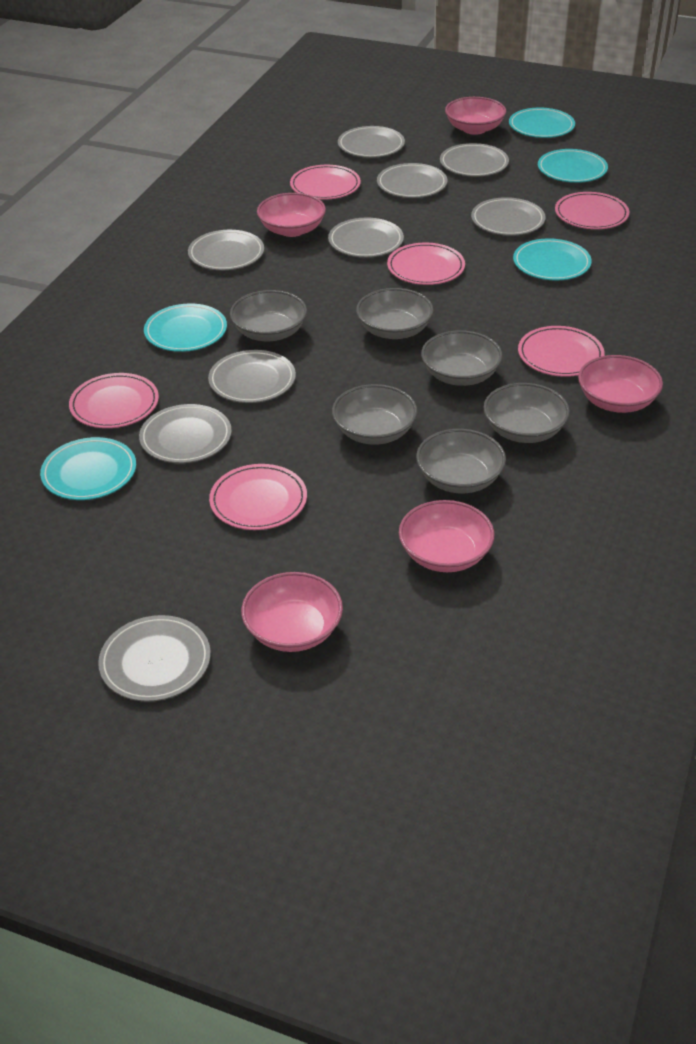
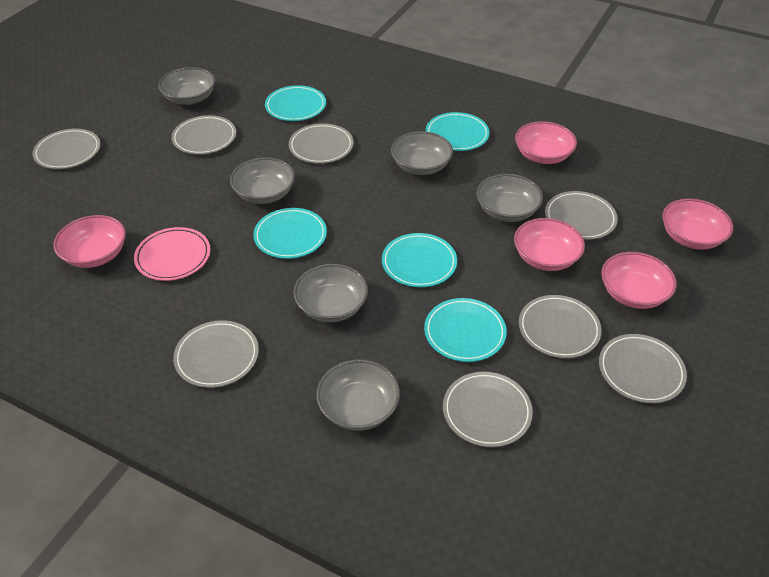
grey plate: 9 -> 8
pink plate: 6 -> 1

